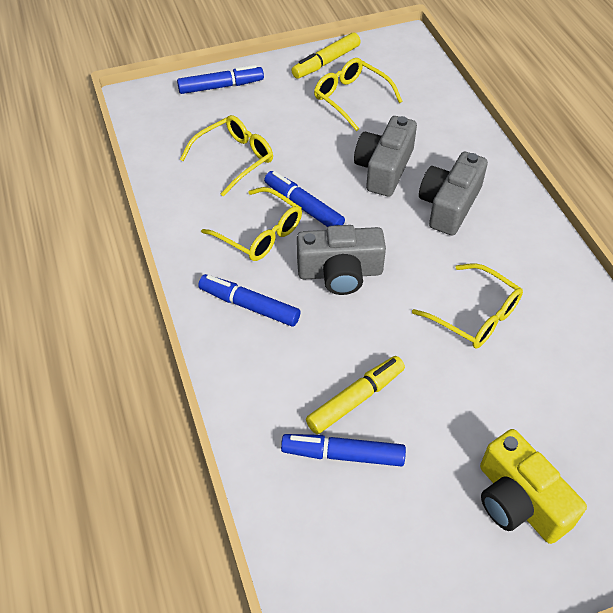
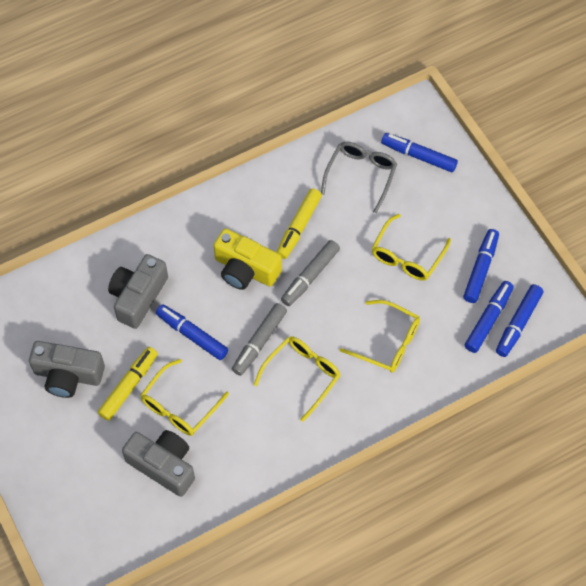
blue marker: 4 -> 5
grey glasses: 0 -> 1
grey marker: 0 -> 2

